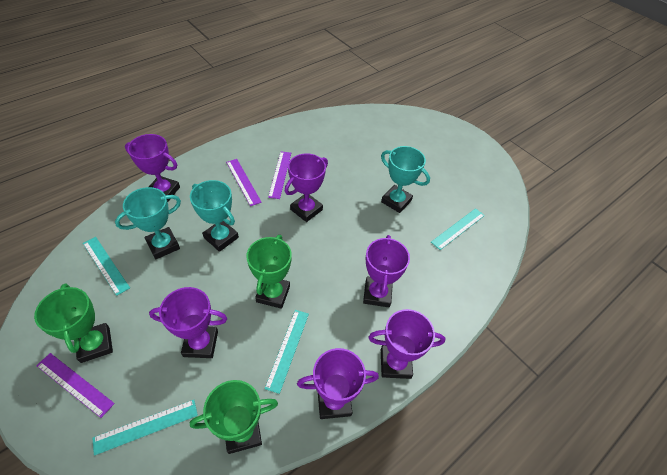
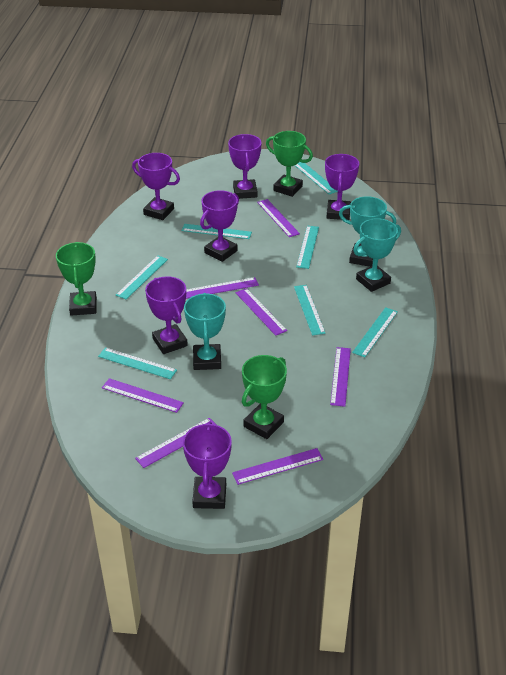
purple ruler: 3 -> 7
turquoise ruler: 4 -> 7

